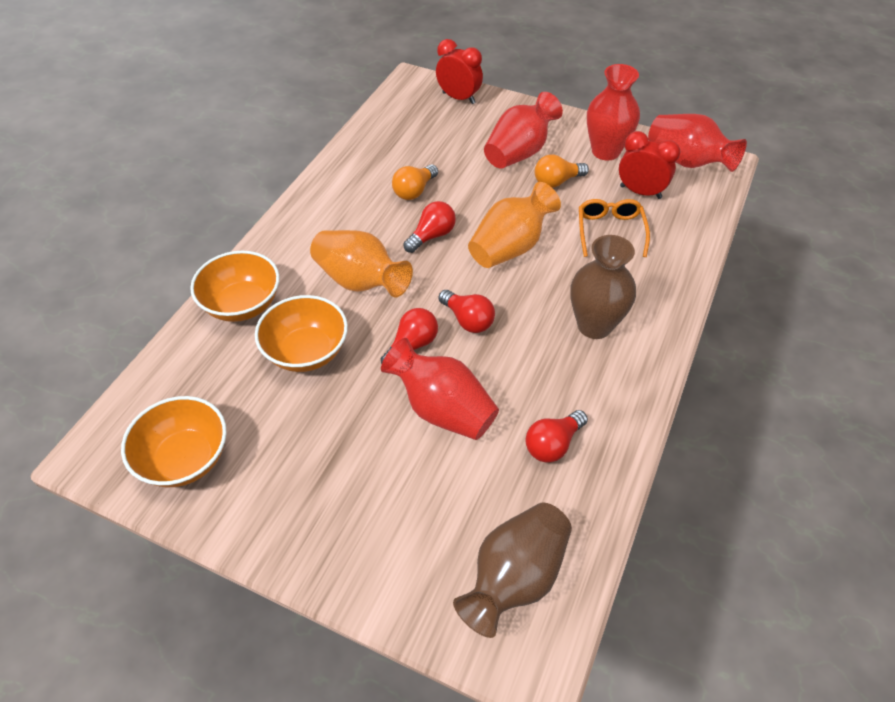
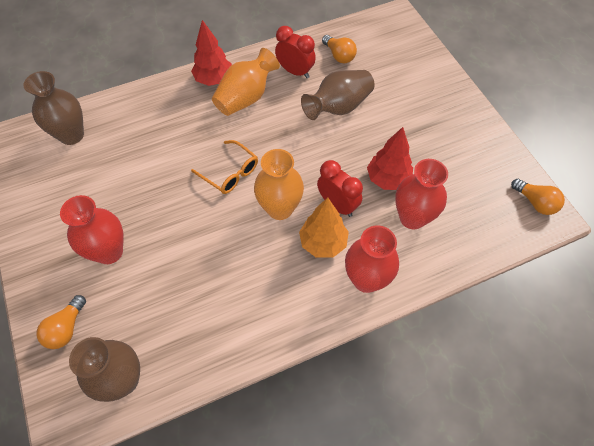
brown vase: 2 -> 3
orange bowl: 3 -> 0
orange light bulb: 2 -> 3
orange tree: 0 -> 1
red light bulb: 4 -> 0
red tree: 0 -> 2
red vase: 4 -> 3

